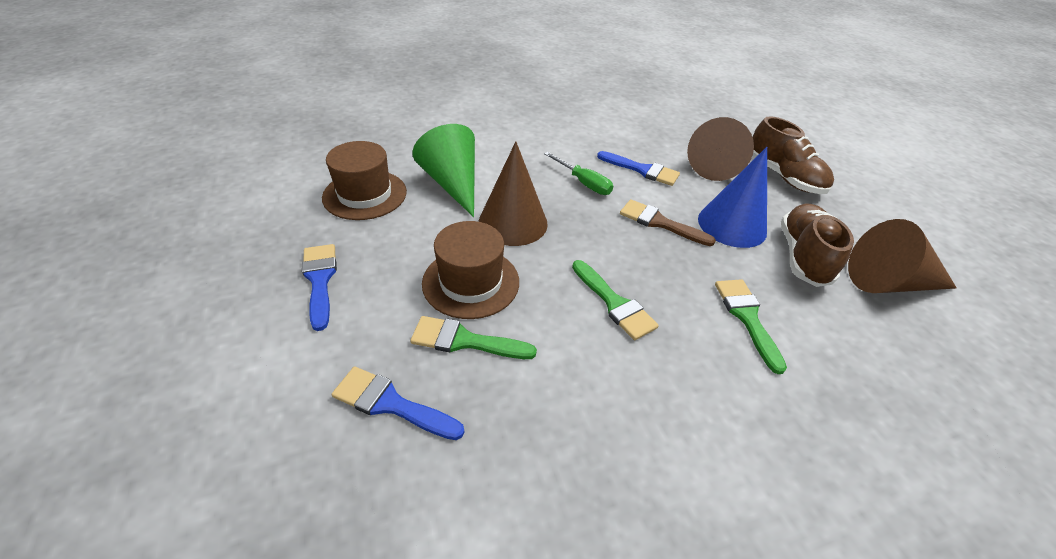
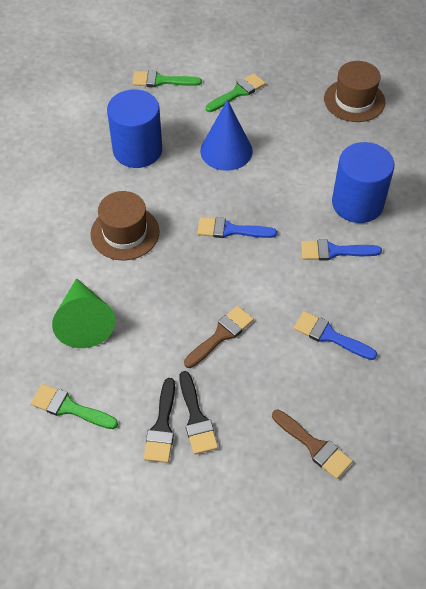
black brush: 0 -> 2
blue cylinder: 0 -> 2
brown brush: 1 -> 2
brown cone: 3 -> 0
brown shoe: 2 -> 0
green screwdriver: 1 -> 0

